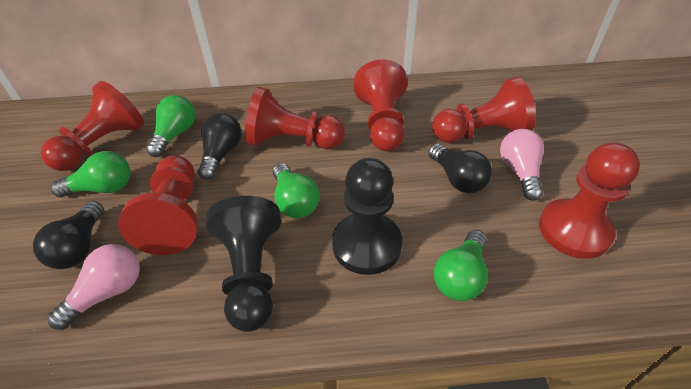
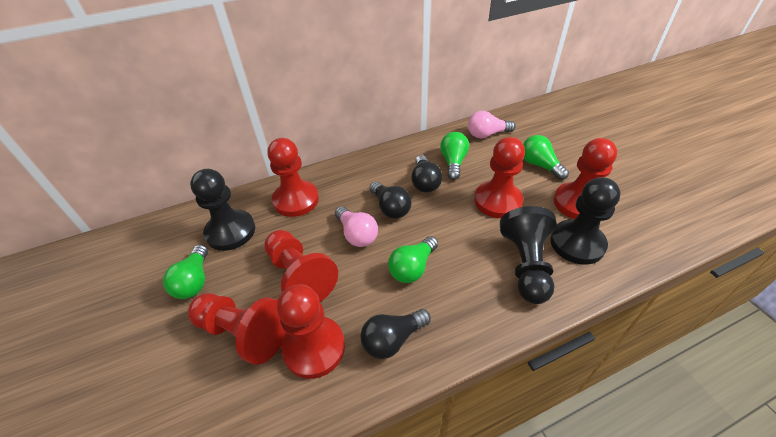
black pawn: 2 -> 3

